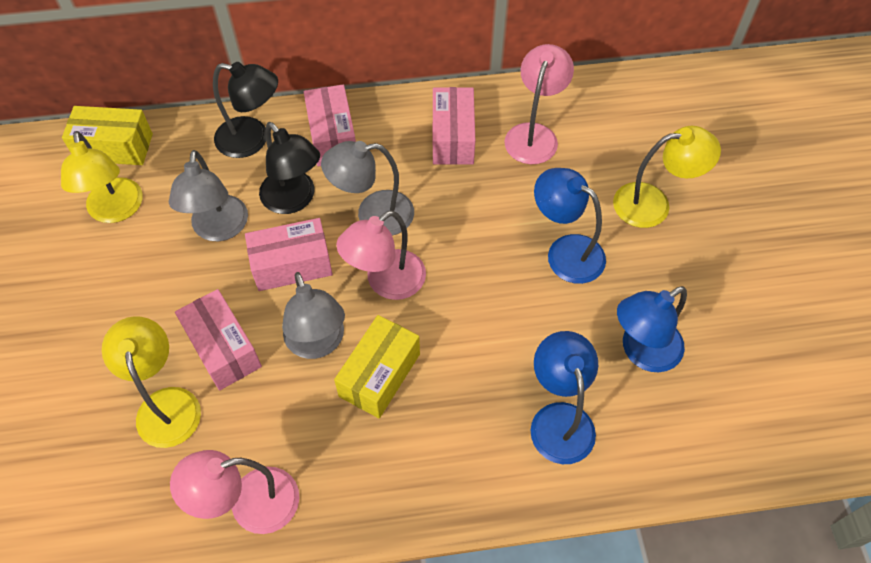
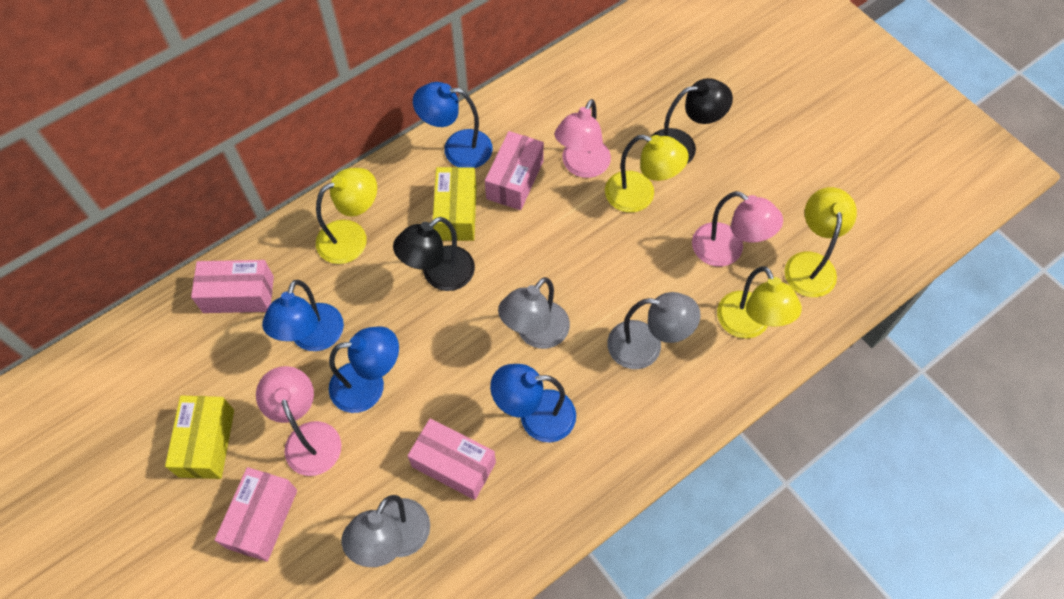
blue lamp: 3 -> 4
yellow lamp: 3 -> 4

